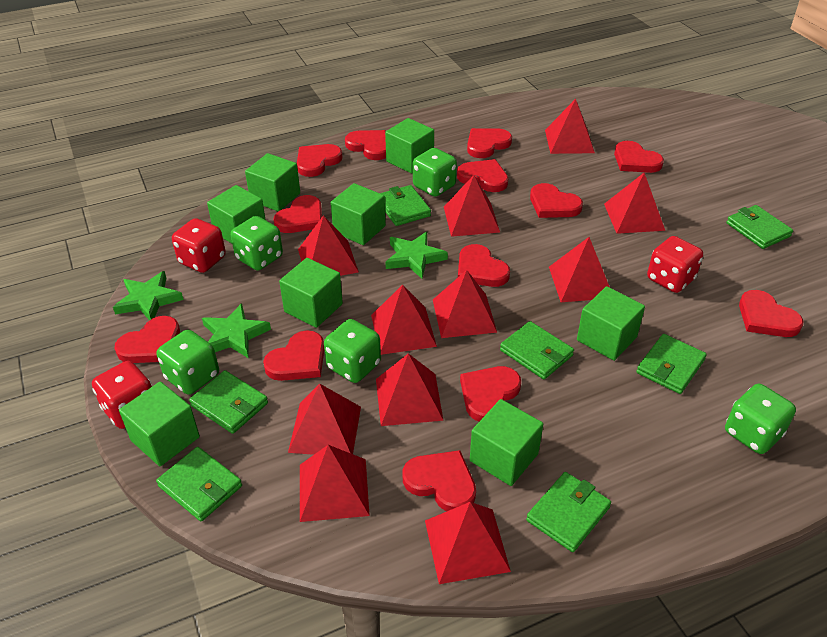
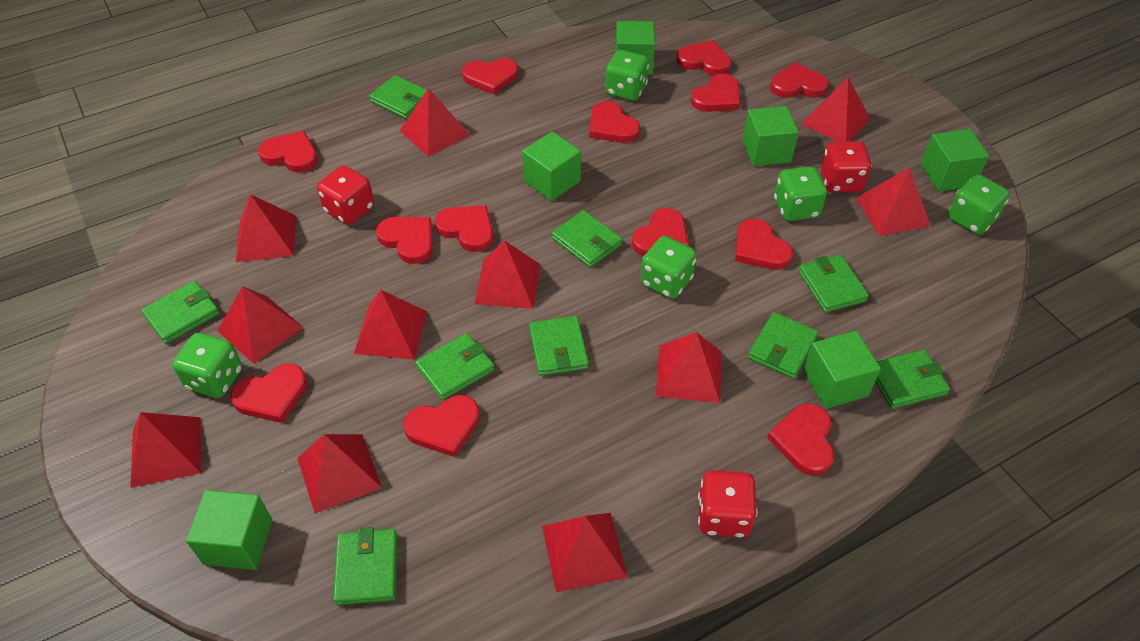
green cube: 8 -> 6
green star: 3 -> 0
green wallet: 7 -> 9

